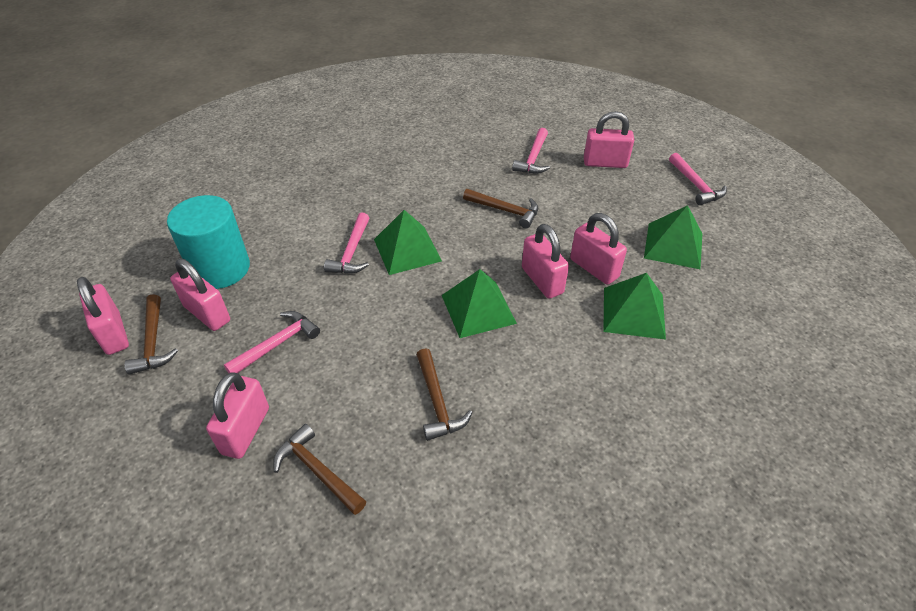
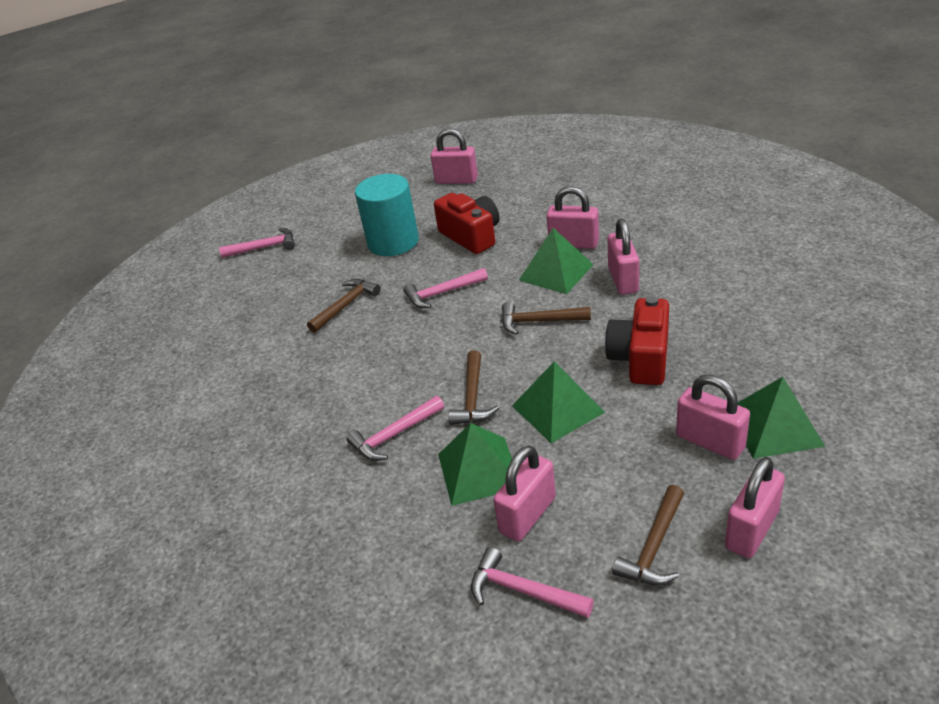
red camera: 0 -> 2

